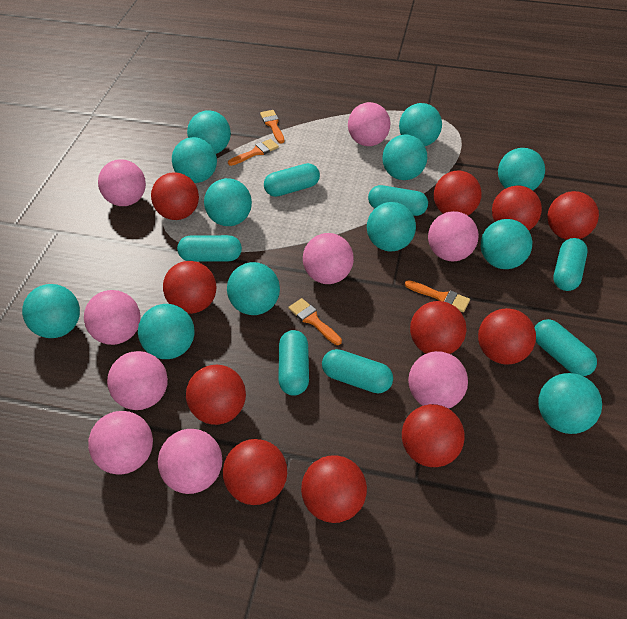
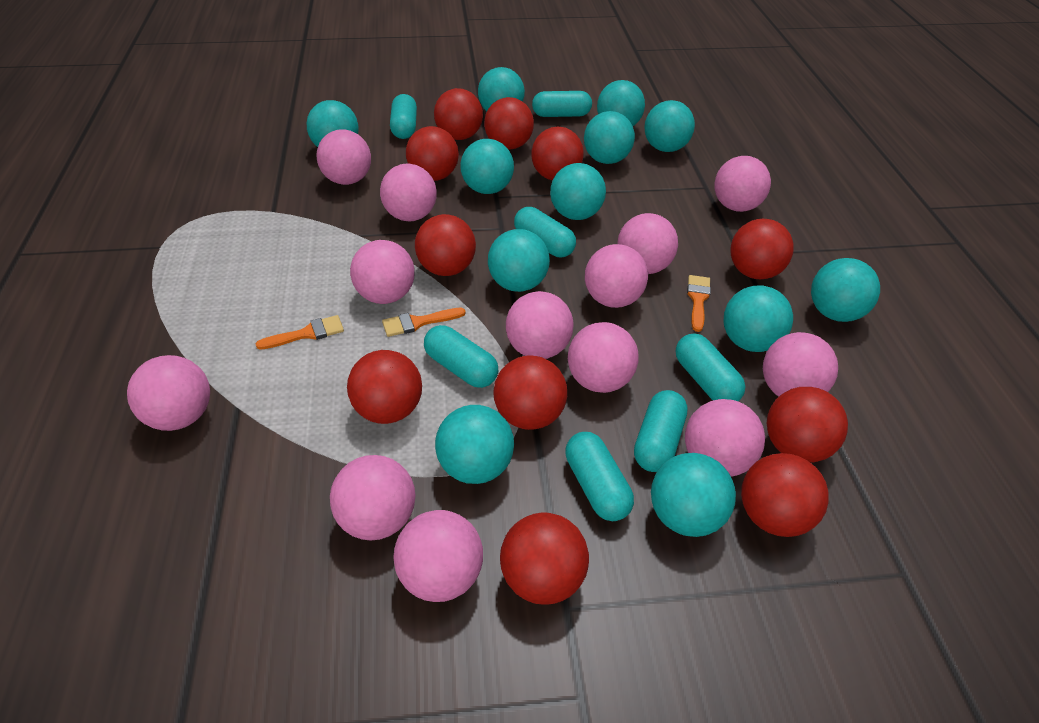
orange brush: 4 -> 3
pink ball: 9 -> 13

